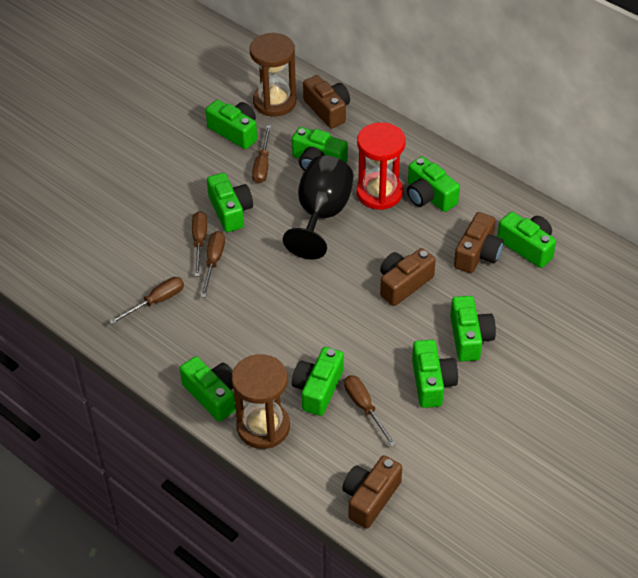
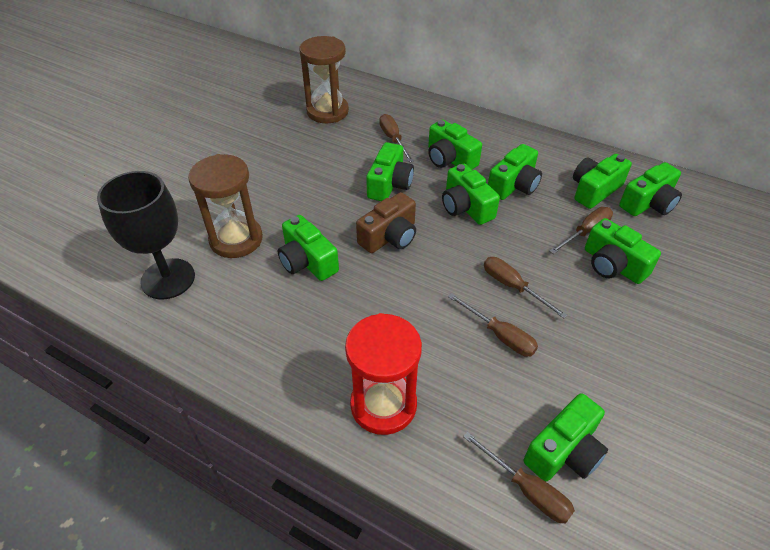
brown camera: 4 -> 1

